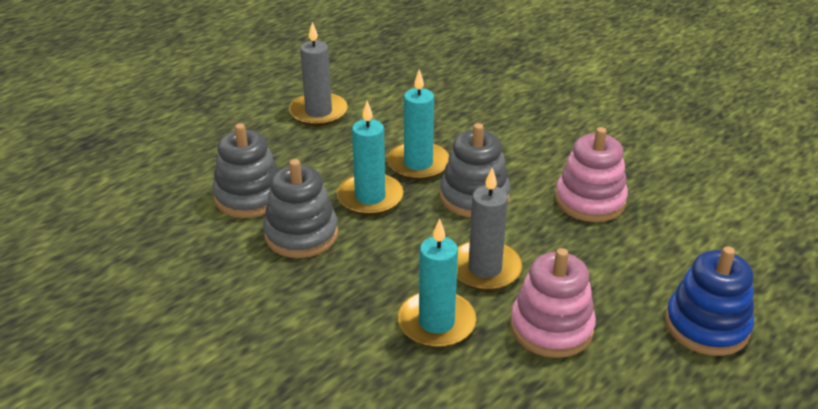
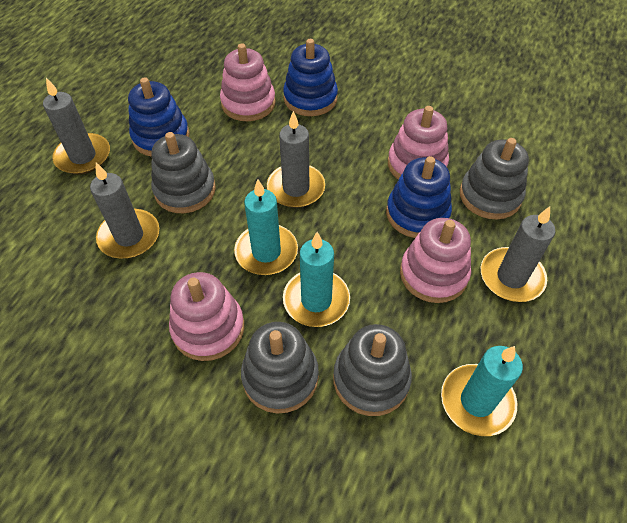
blue stacking toy: 1 -> 3
grey candle: 2 -> 4
grey stacking toy: 3 -> 4
pink stacking toy: 2 -> 4

